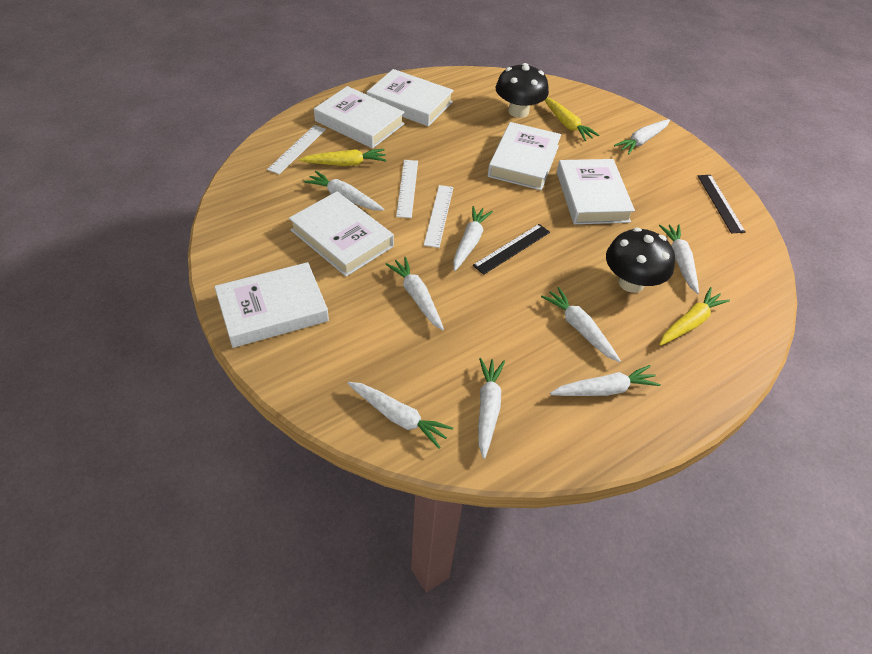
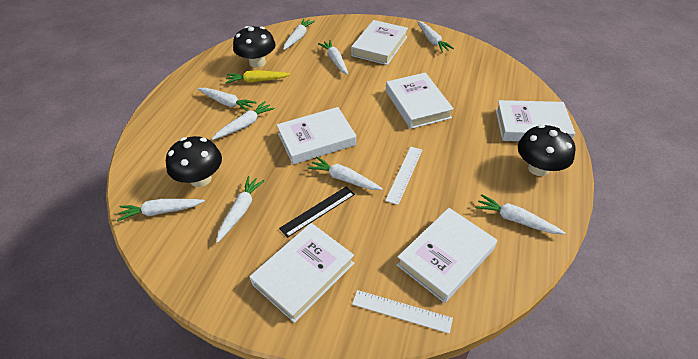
black mushroom: 2 -> 3
black ruler: 2 -> 1
white ruler: 3 -> 2
yellow carrot: 3 -> 1

